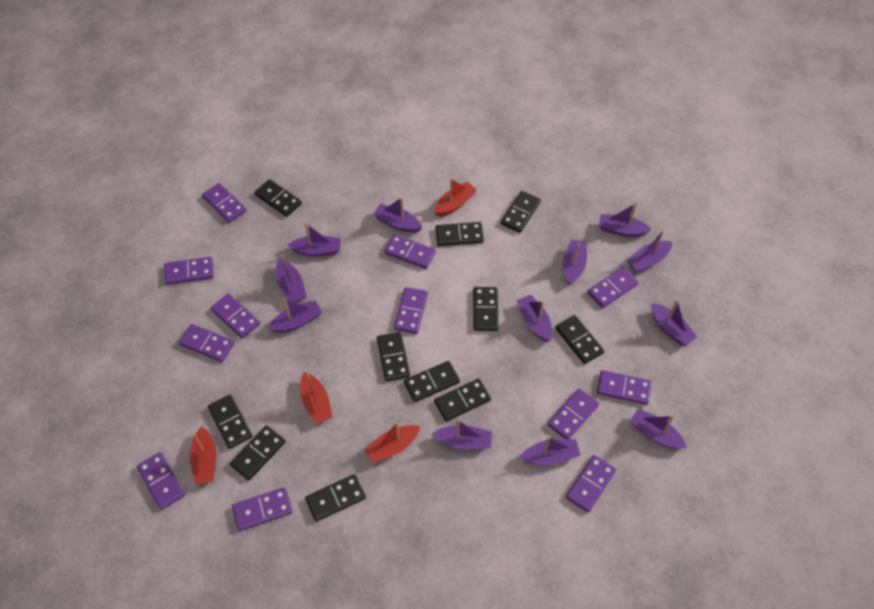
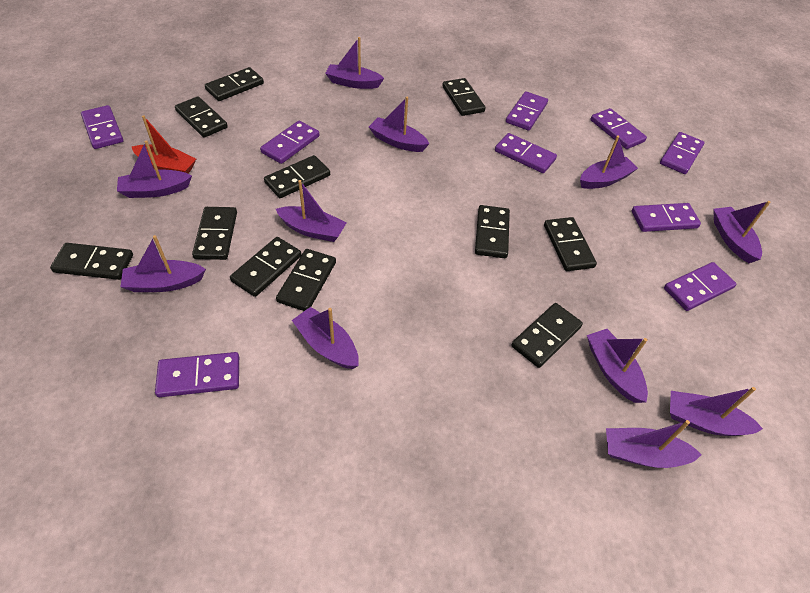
purple boat: 12 -> 11
purple domino: 12 -> 9
red boat: 4 -> 1

